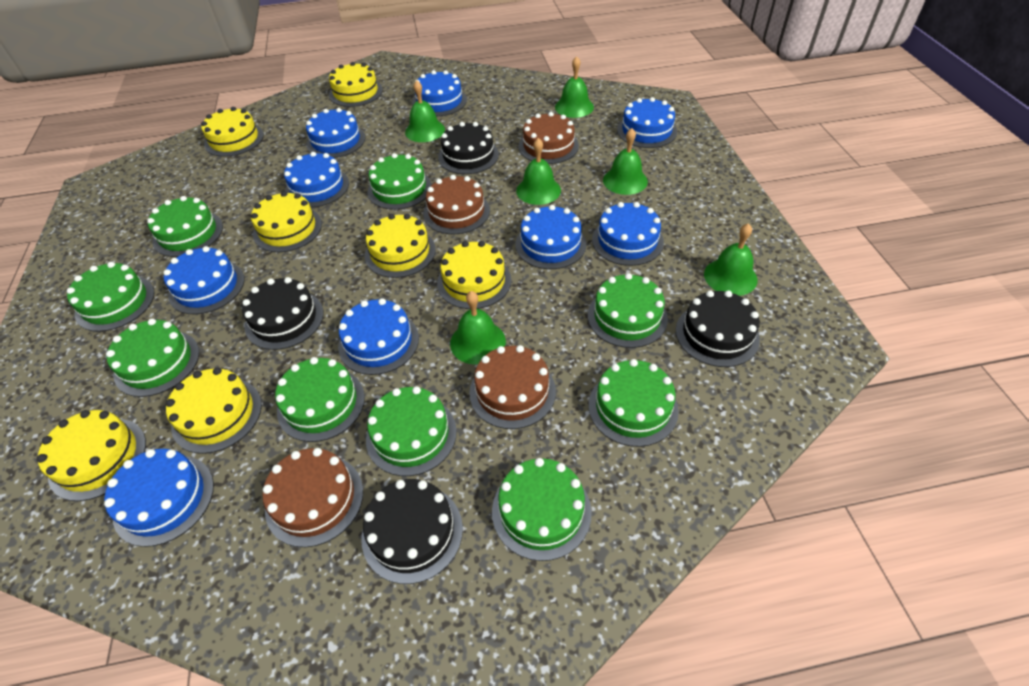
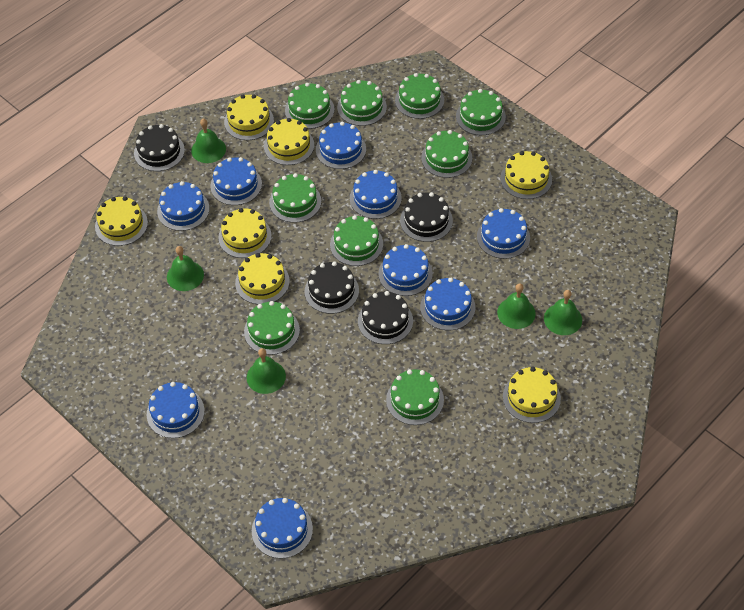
brown cake: 4 -> 0
green bell: 6 -> 5

